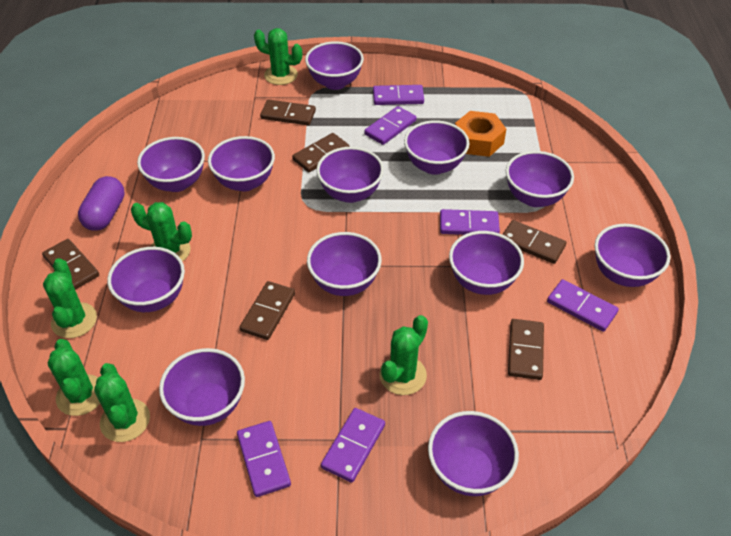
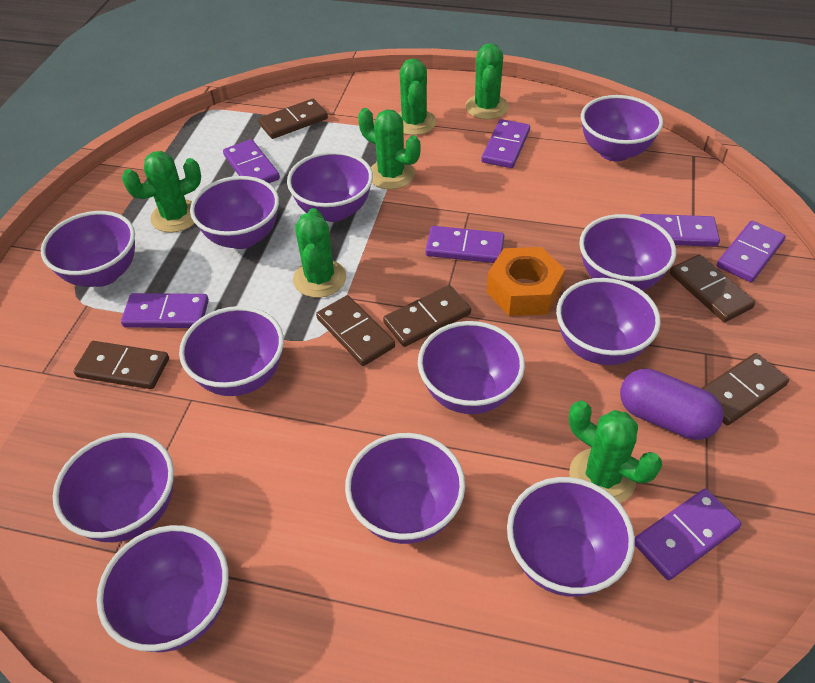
purple domino: 6 -> 7

